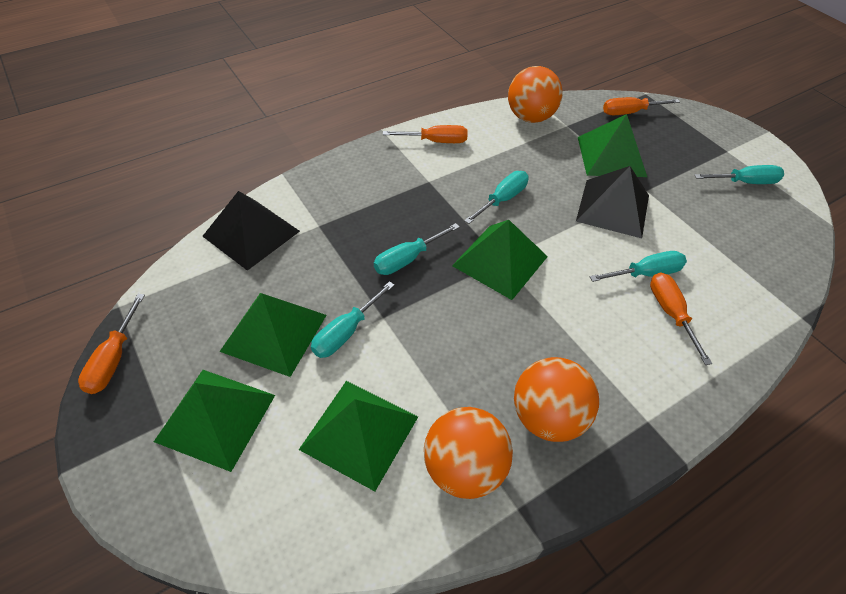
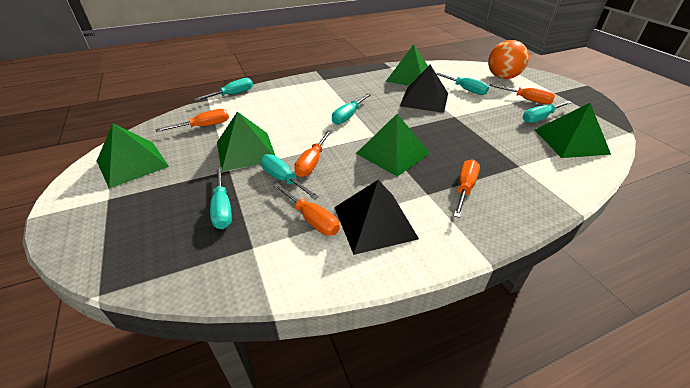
orange ball: 3 -> 1
orange screwdriver: 4 -> 5
turquoise screwdriver: 5 -> 6

